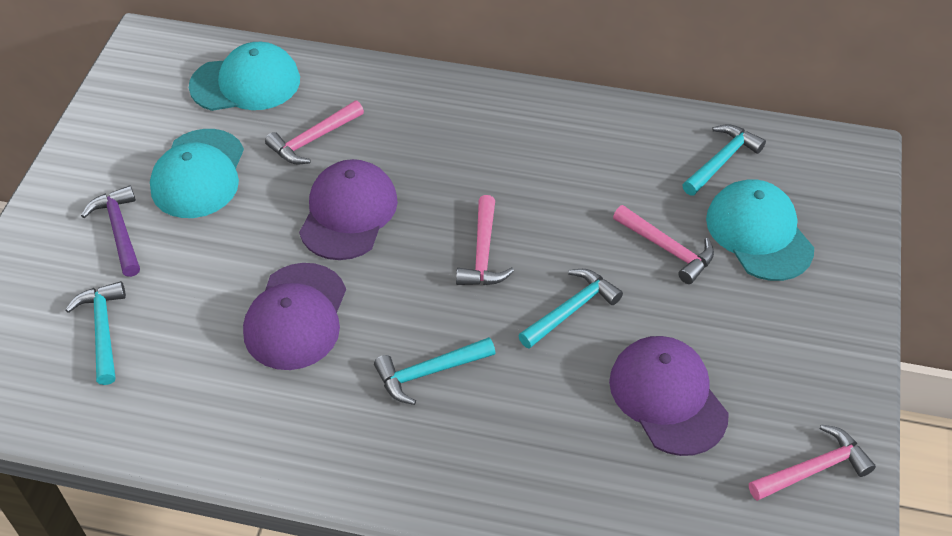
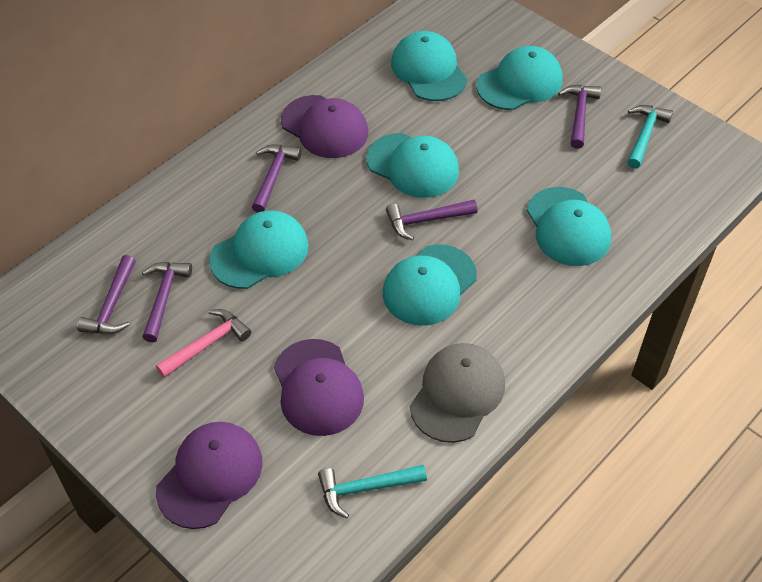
grey cap: 0 -> 1
pink hammer: 4 -> 1
purple hammer: 1 -> 5
turquoise cap: 3 -> 6
turquoise hammer: 4 -> 2

